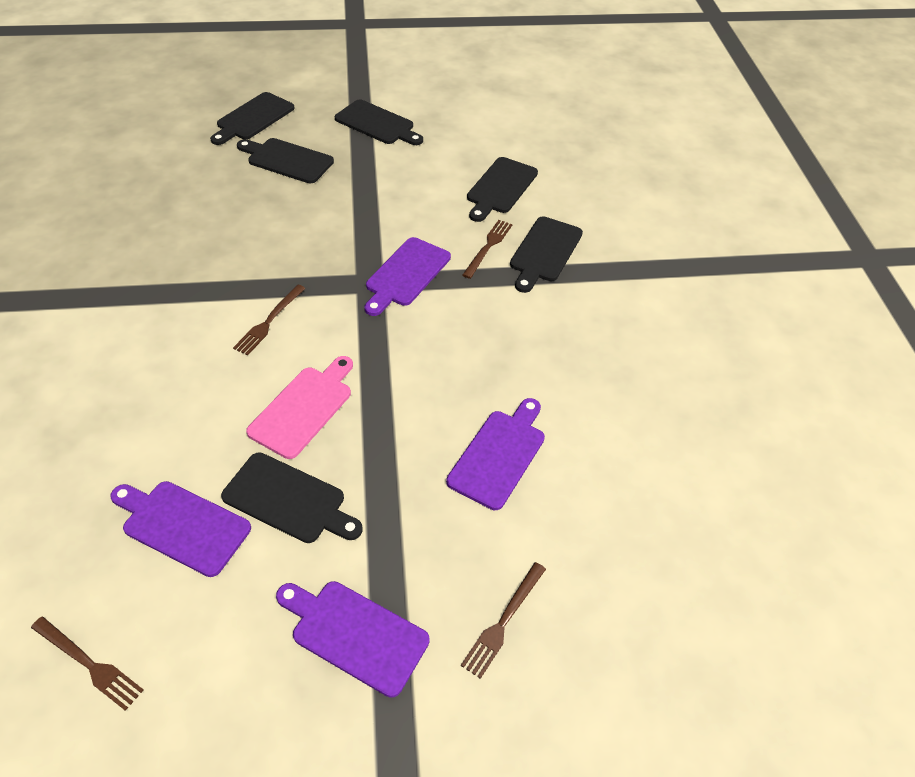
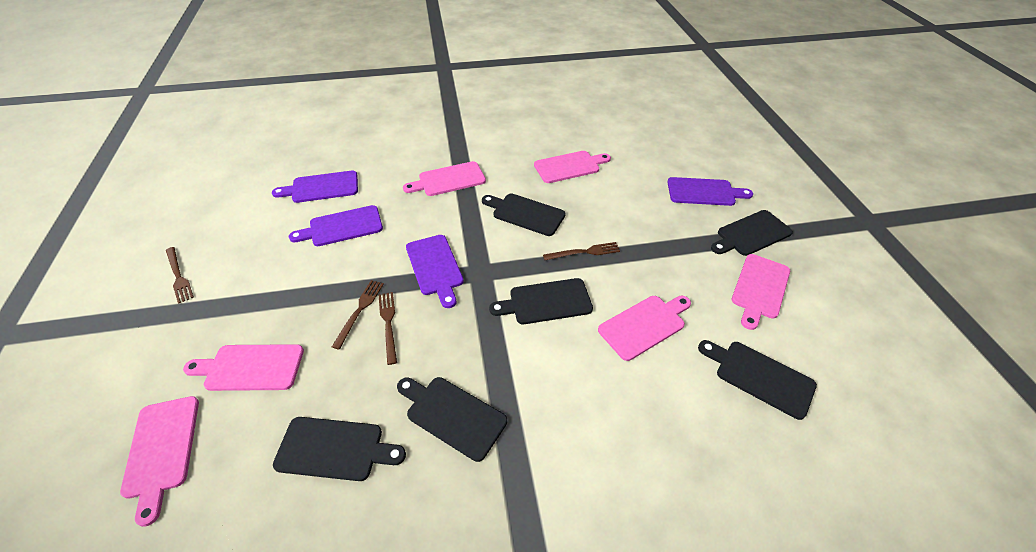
pink cutting board: 1 -> 6

